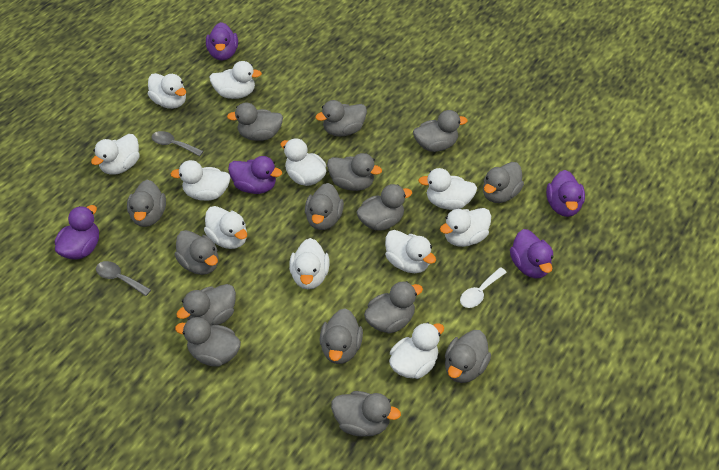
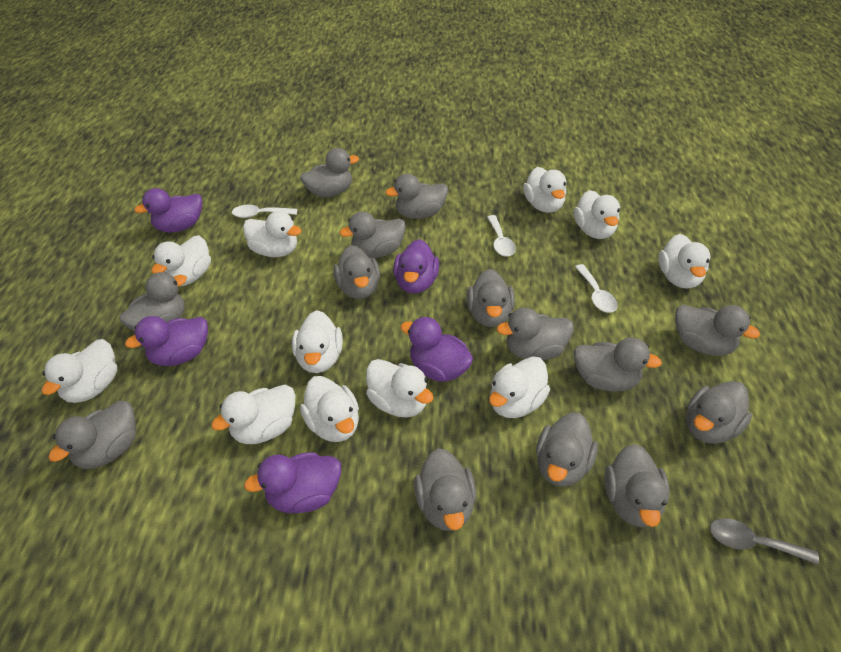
grey duck: 15 -> 14
grey spoon: 2 -> 1
white spoon: 1 -> 3

